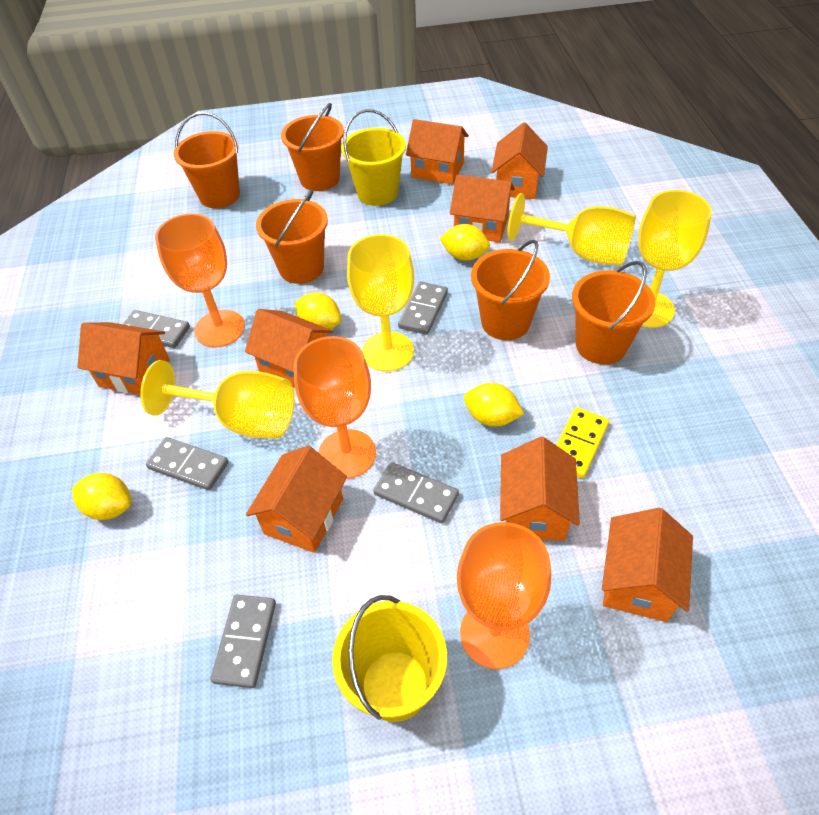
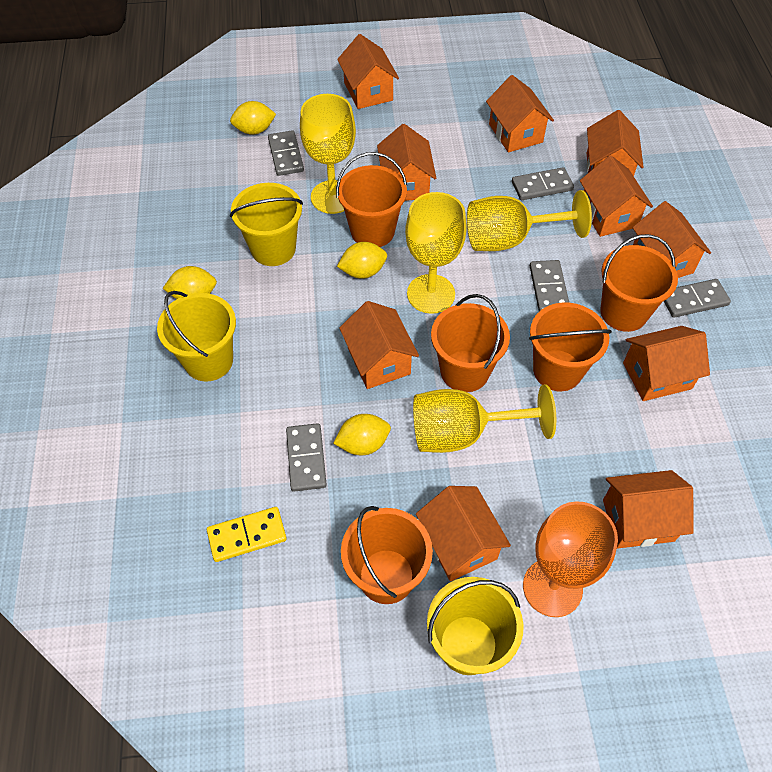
orange goblet: 3 -> 1
orange house: 8 -> 10
yellow bucket: 2 -> 3

